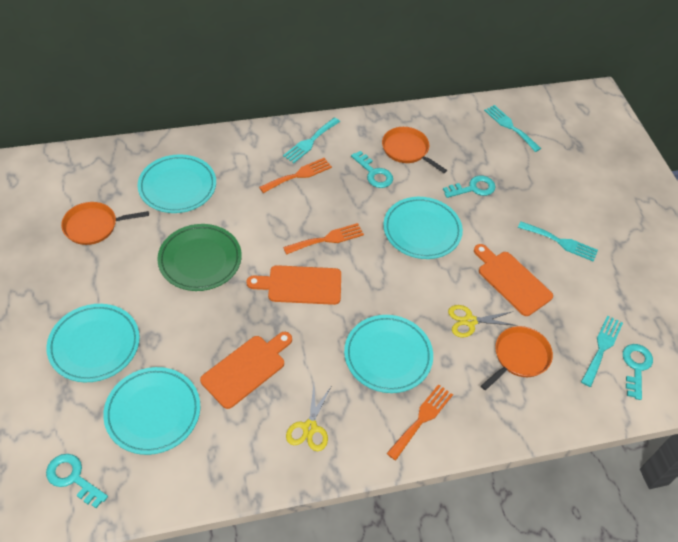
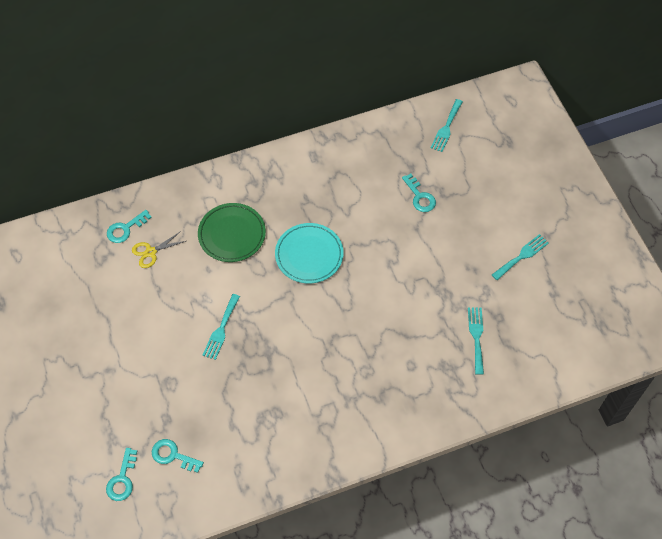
orange cutting board: 3 -> 0
orange fork: 3 -> 0
orange pan: 3 -> 0
turquoise plate: 5 -> 1
yellow scissors: 2 -> 1

